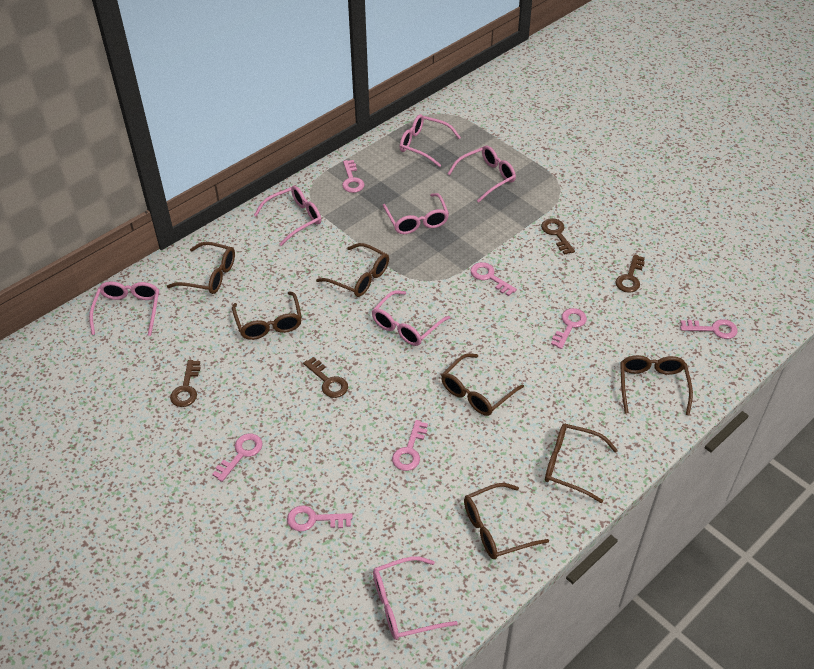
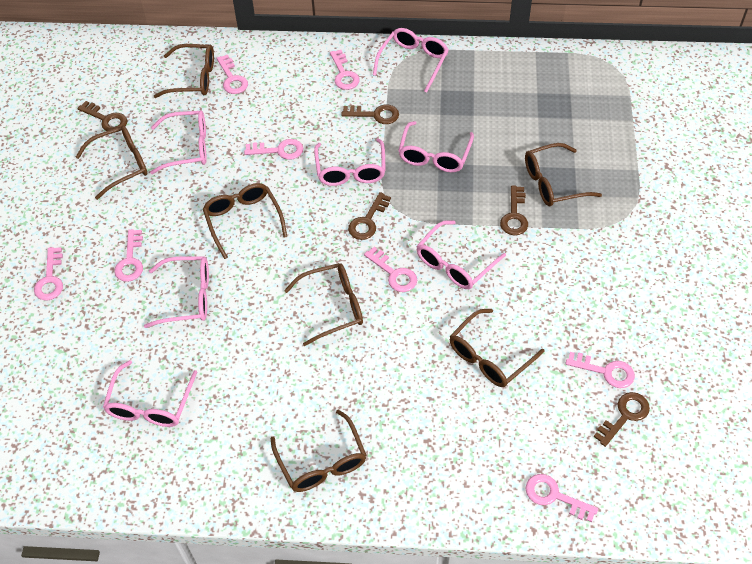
brown key: 4 -> 5
pink key: 7 -> 8

